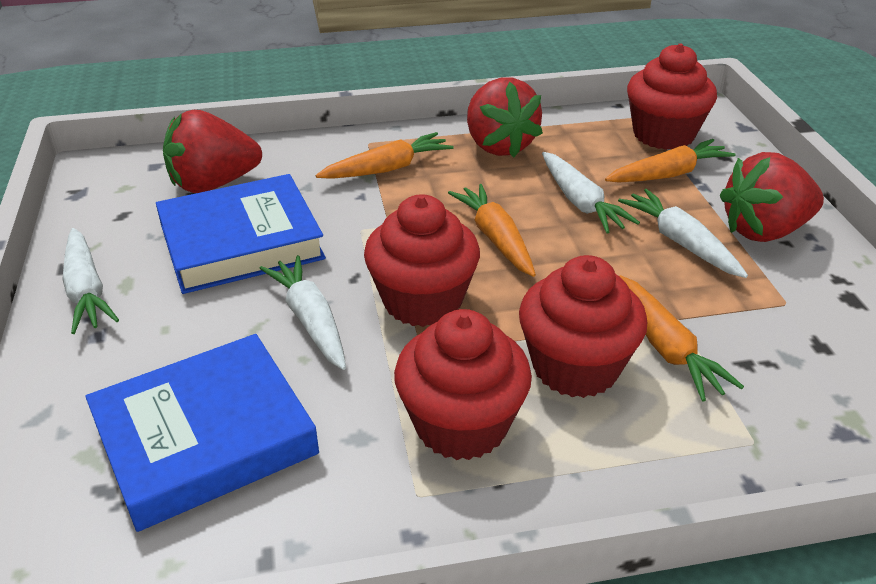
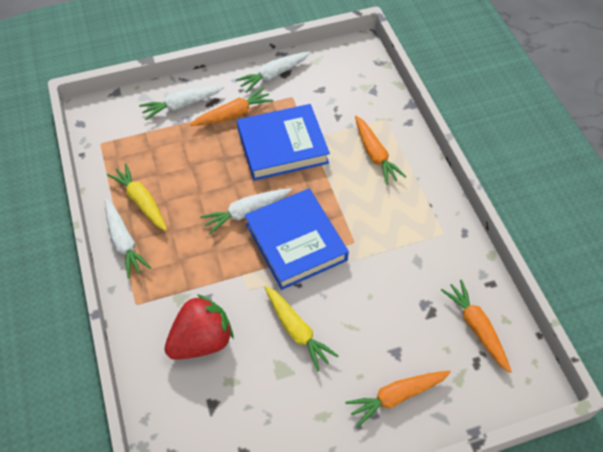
red cupcake: 4 -> 0
red strawberry: 3 -> 1
yellow carrot: 0 -> 2

